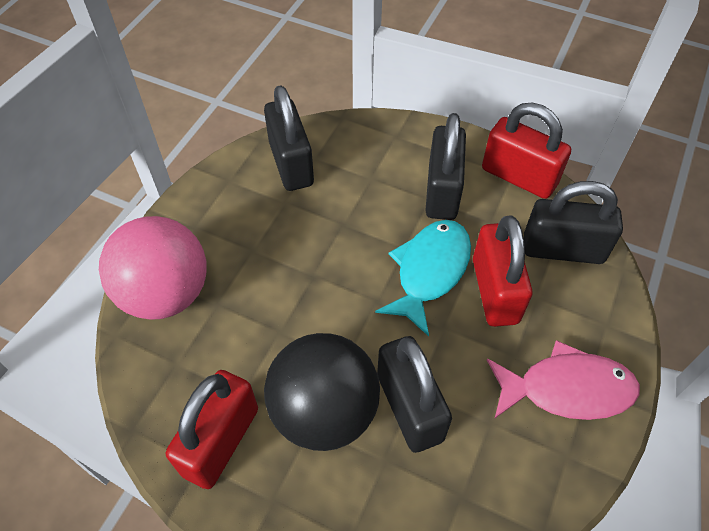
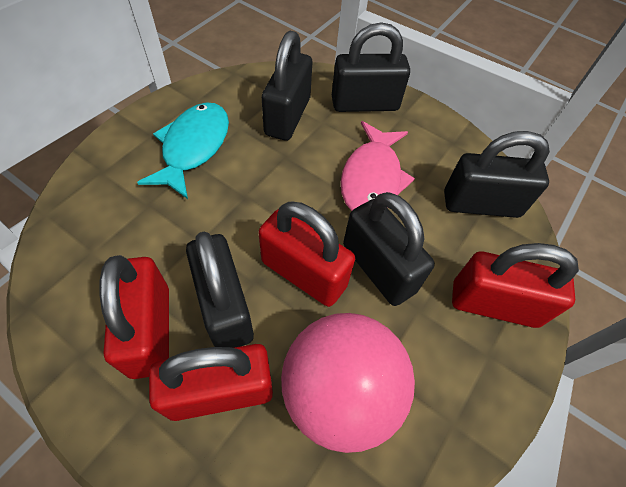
black ball: 1 -> 0
black padlock: 4 -> 5
red padlock: 3 -> 4

